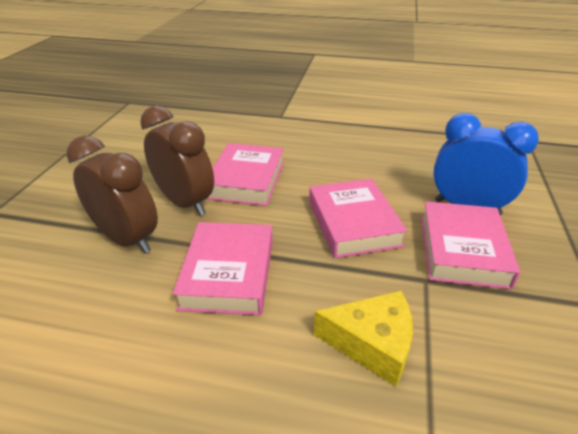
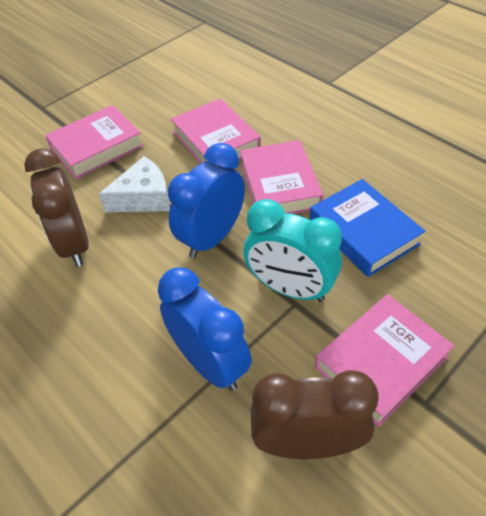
blue book: 0 -> 1
blue clock: 1 -> 2
turquoise clock: 0 -> 1
white cheese: 0 -> 1
yellow cheese: 1 -> 0

